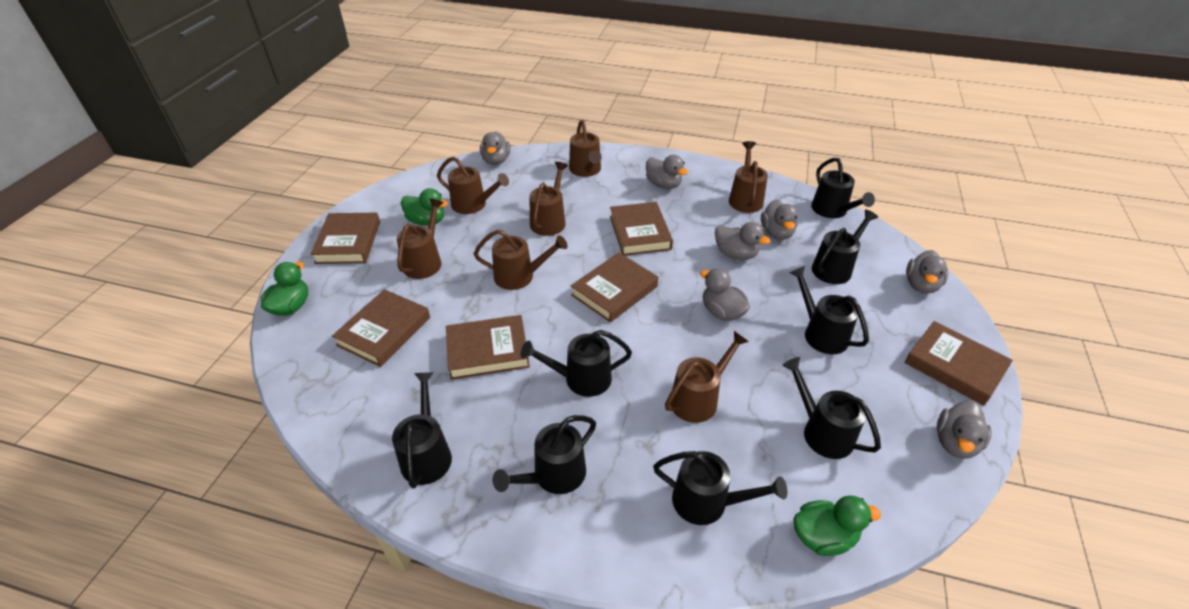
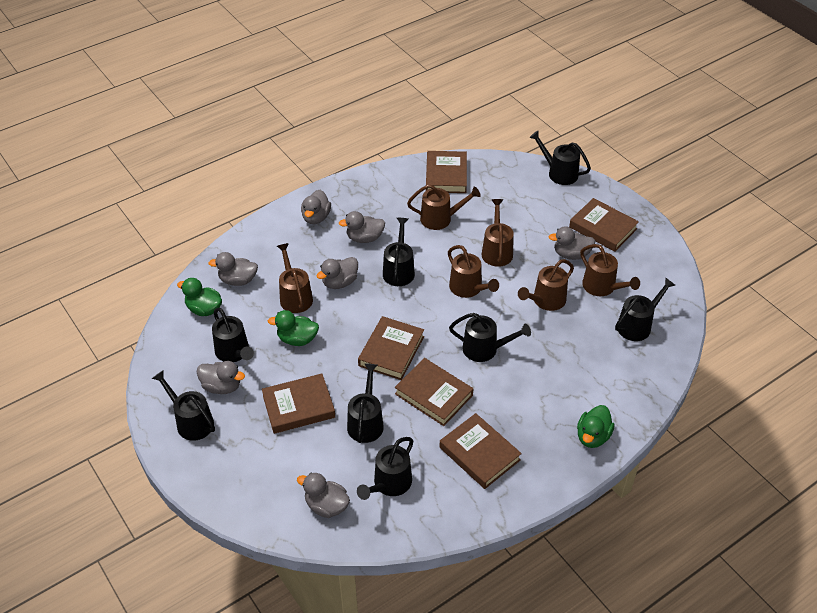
brown watering can: 7 -> 6

